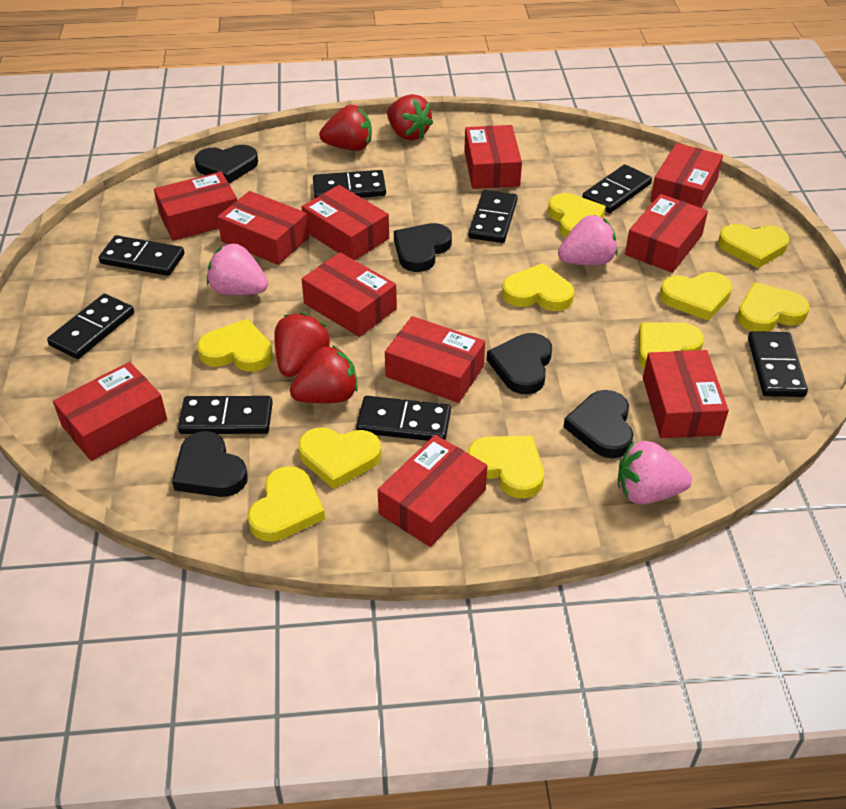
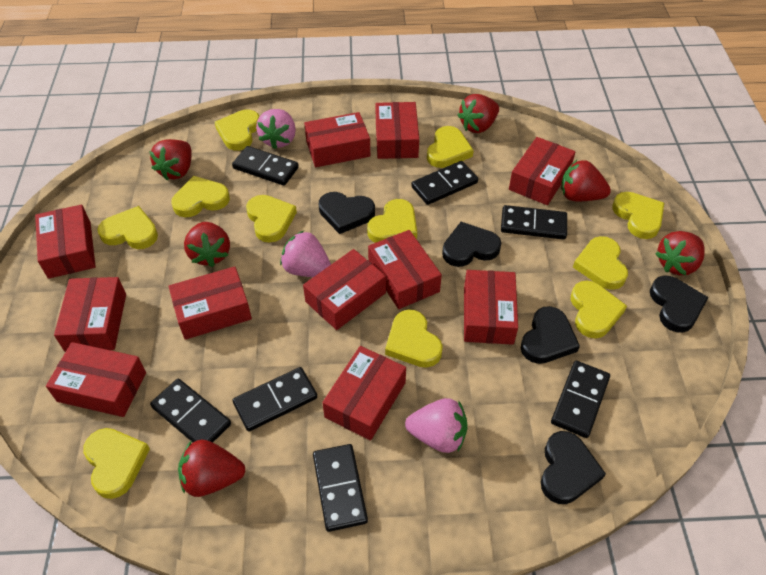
black domino: 8 -> 7
red strawberry: 4 -> 6
yellow heart: 10 -> 11

